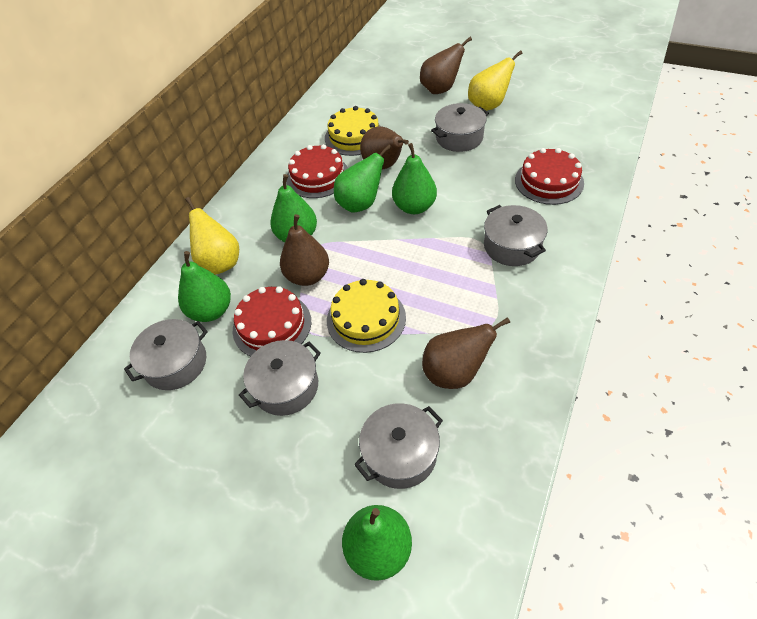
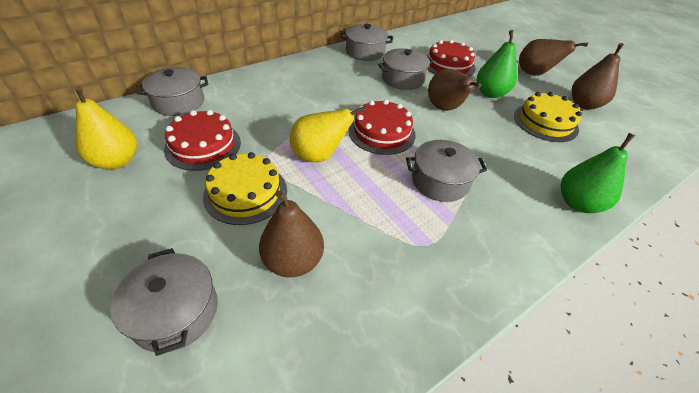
green pear: 5 -> 2

